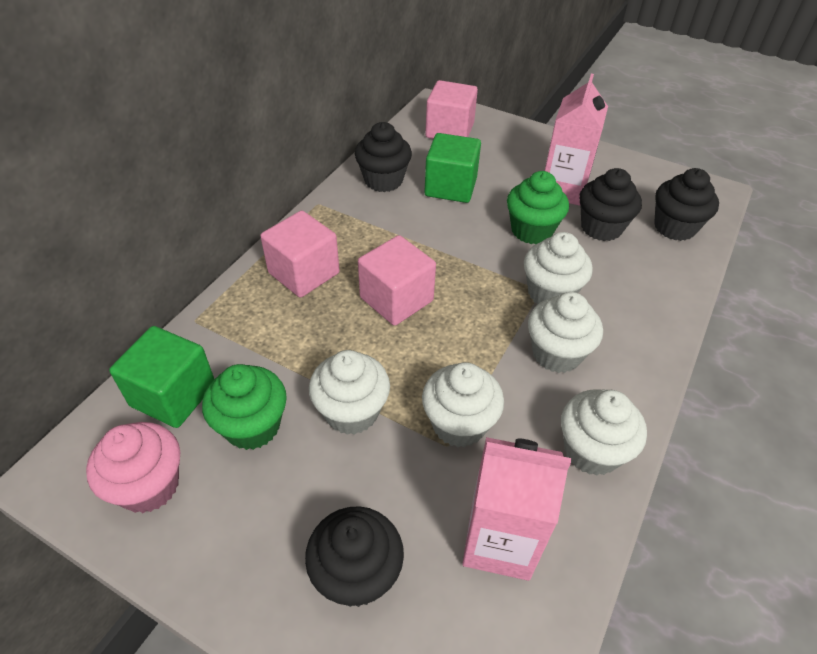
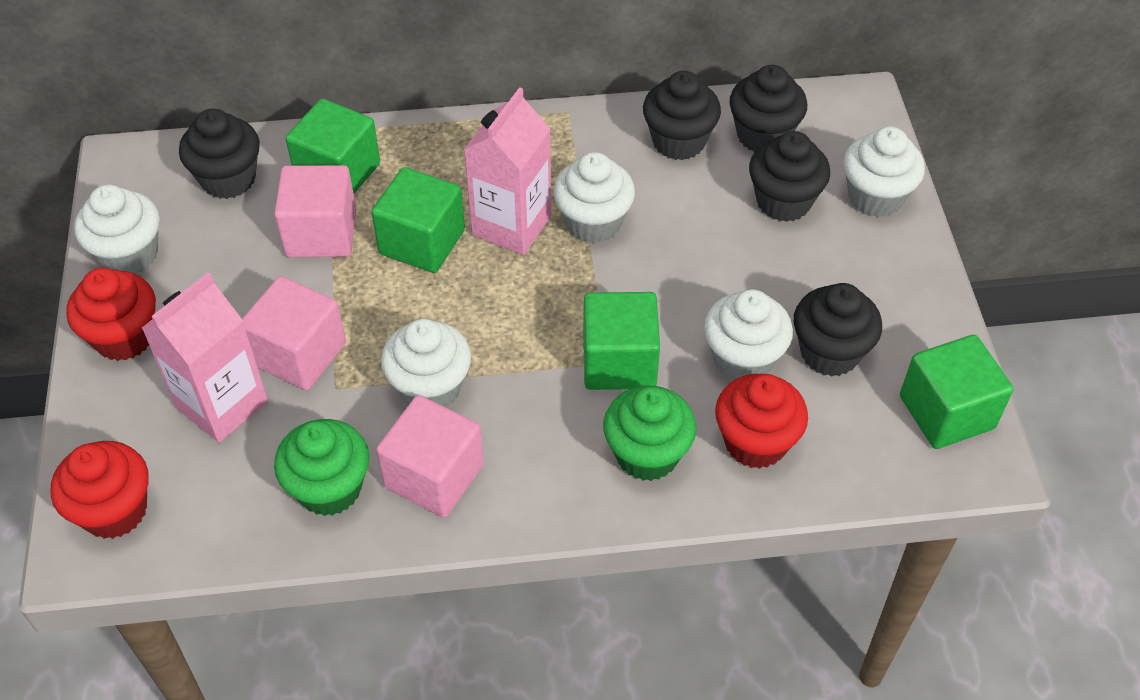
black cupcake: 4 -> 5
green cube: 2 -> 4
pink cupcake: 1 -> 0
red cupcake: 0 -> 3

